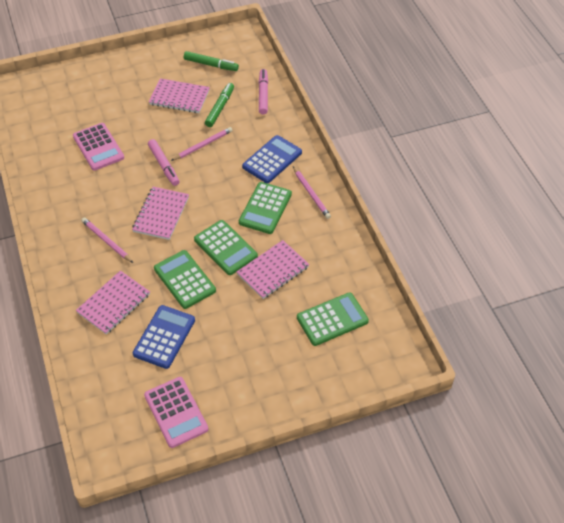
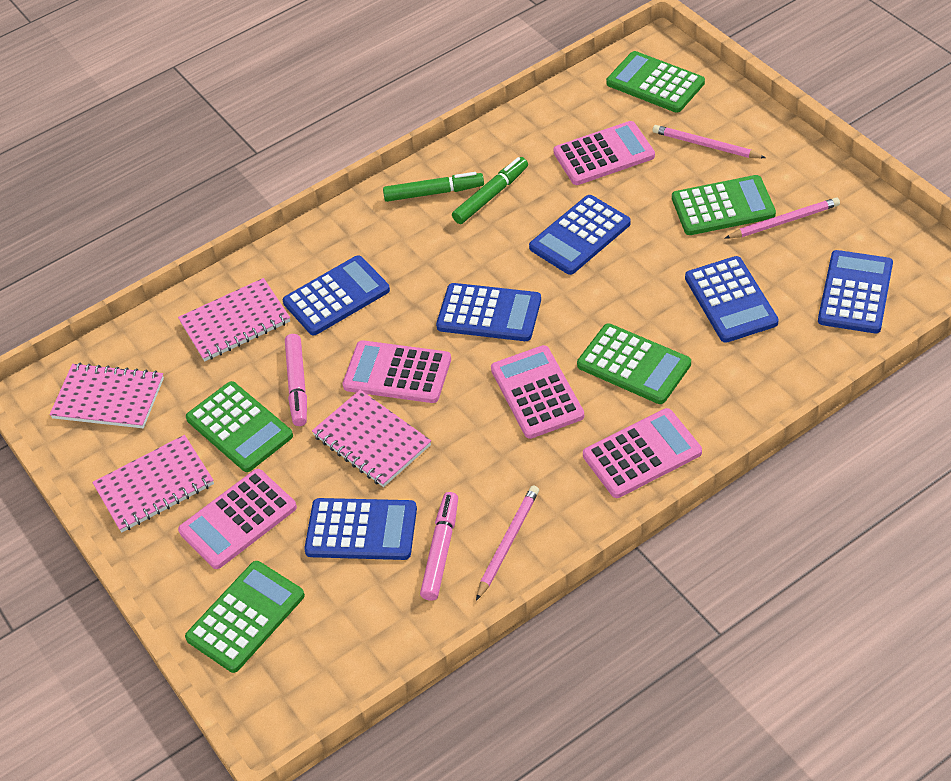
blue calculator: 2 -> 6
green calculator: 4 -> 5
pink calculator: 2 -> 5

